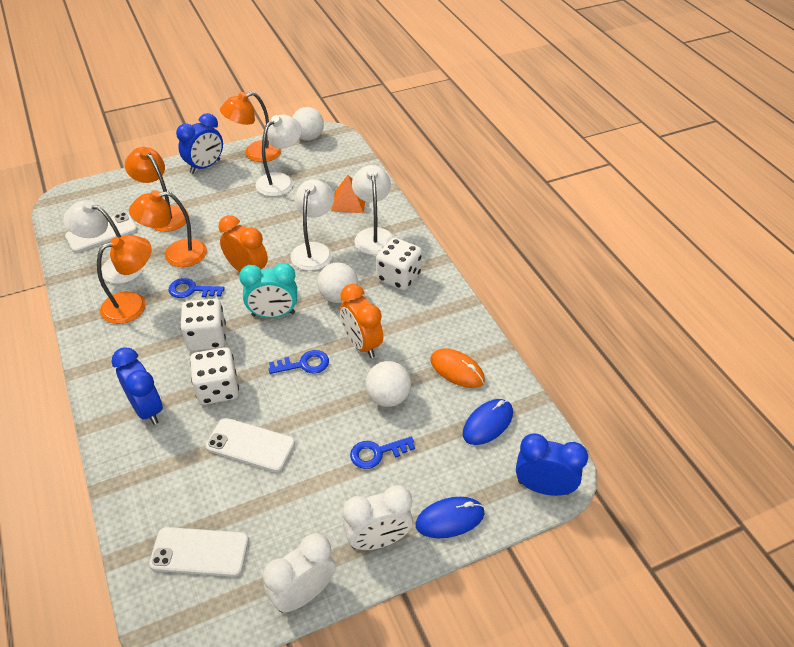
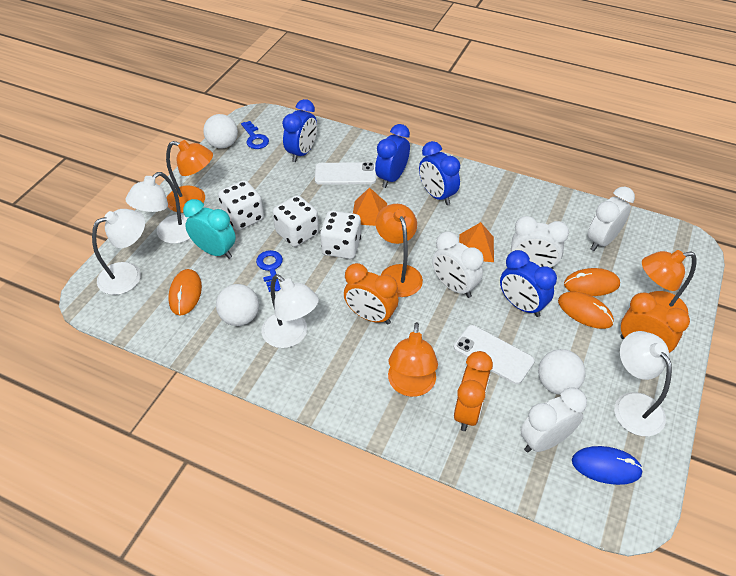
blue clock: 3 -> 4
blue key: 3 -> 2
blue mouse: 2 -> 1
orange clock: 2 -> 3
orange mouse: 1 -> 3
orange pyramid: 1 -> 2
white clock: 2 -> 4
white phone: 3 -> 2

